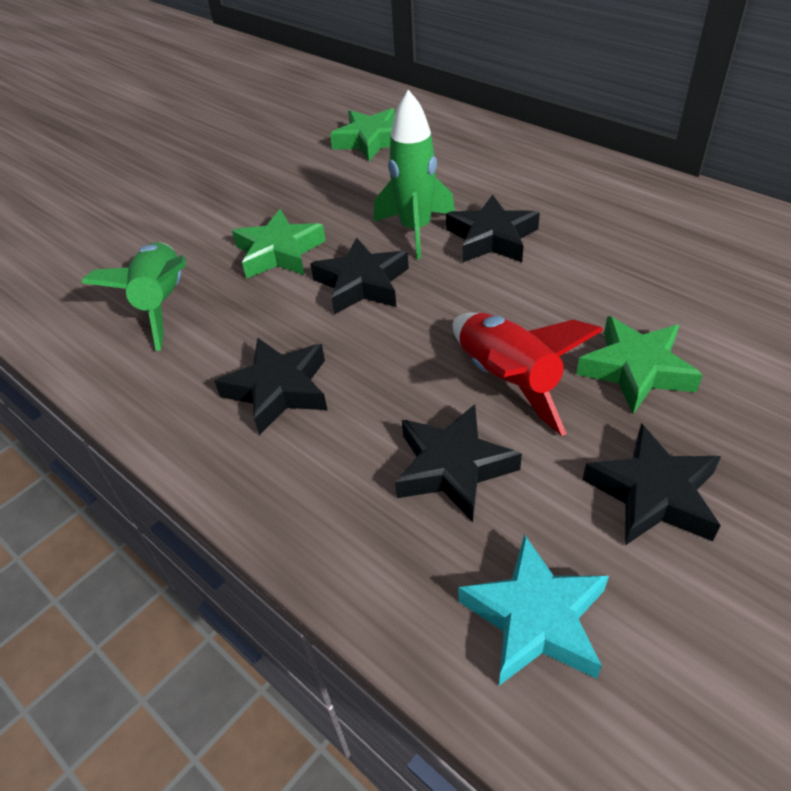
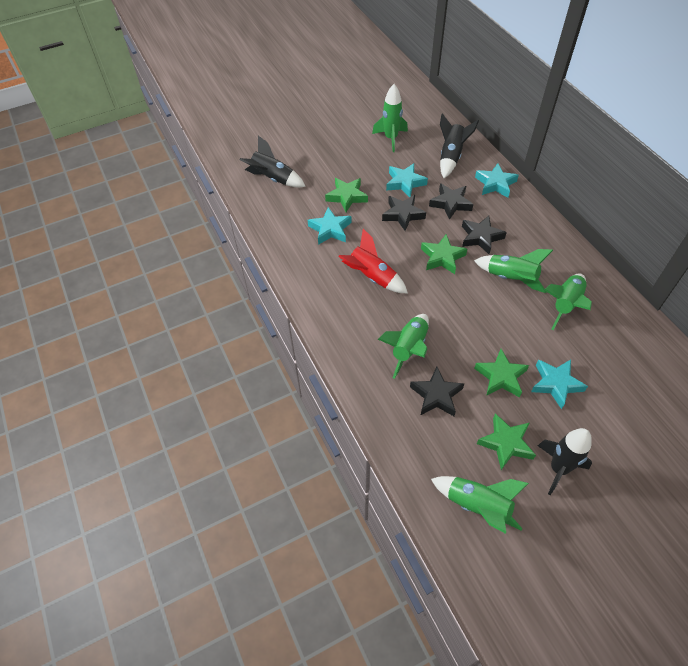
black rocket: 0 -> 3
black star: 5 -> 4
green rocket: 2 -> 5
green star: 3 -> 4
turquoise star: 1 -> 4

